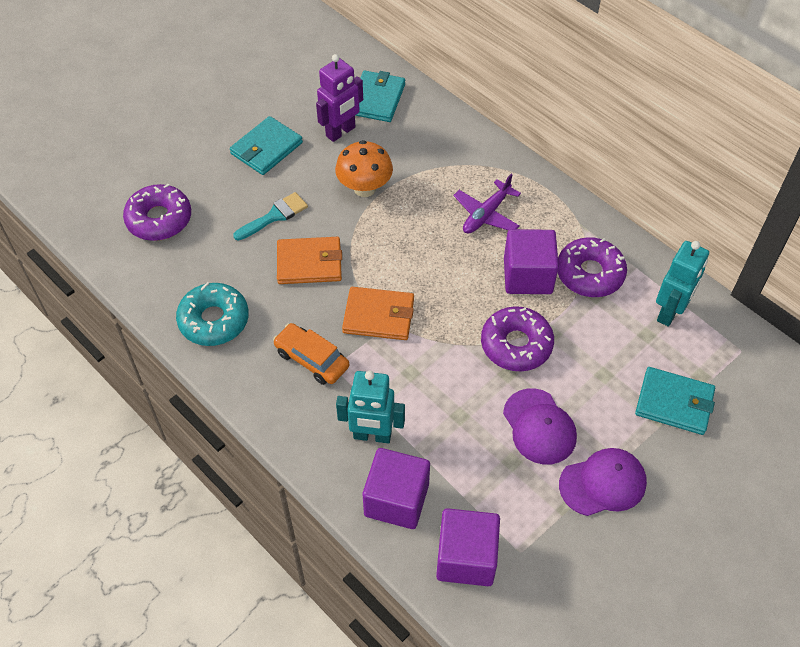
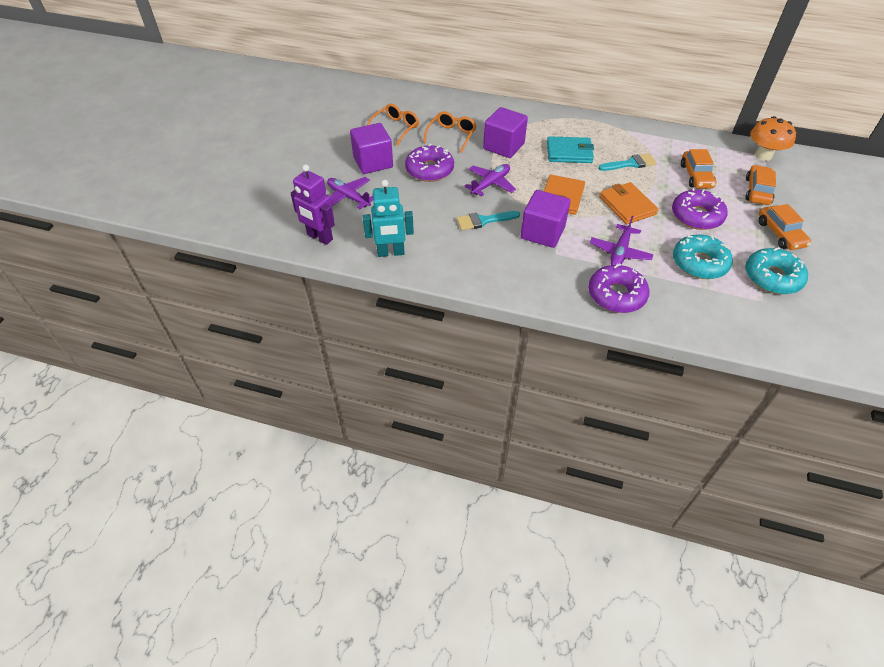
orange car: 1 -> 3
orange glasses: 0 -> 2
purple cap: 2 -> 0
purple plane: 1 -> 3
turquoise brush: 1 -> 2
turquoise donut: 1 -> 2
turquoise robot: 2 -> 1
turquoise wallet: 3 -> 1

